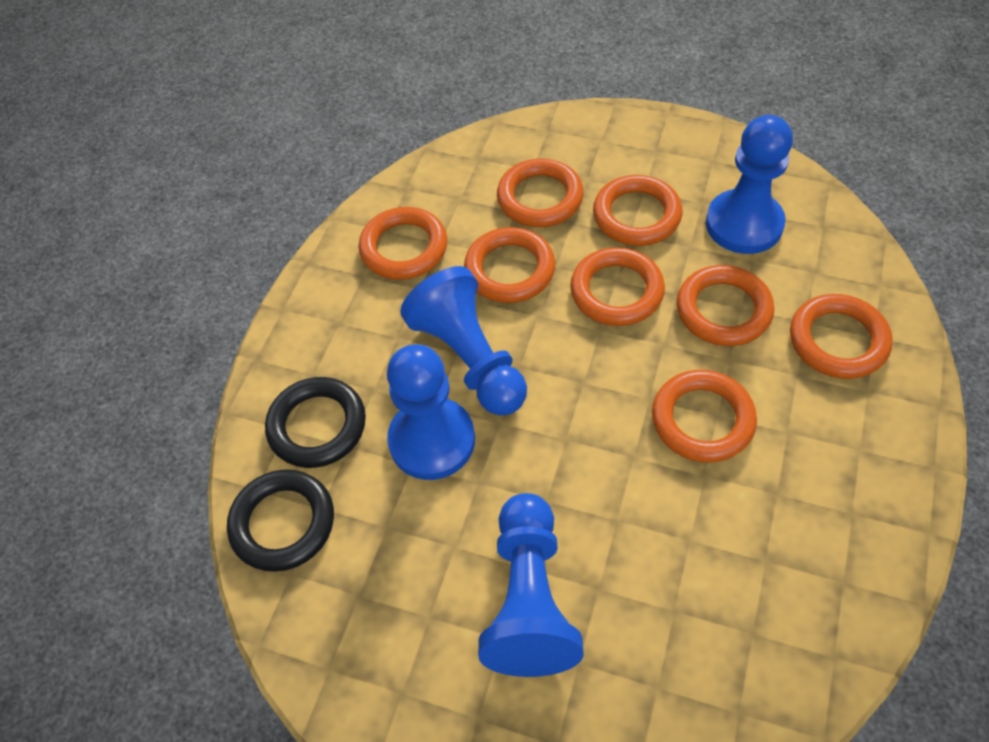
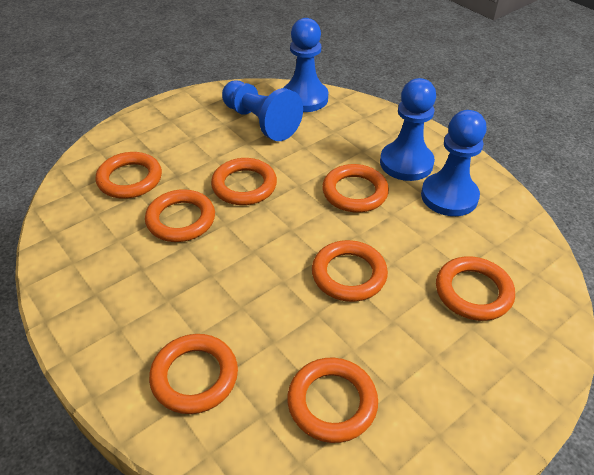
black ring: 2 -> 0

